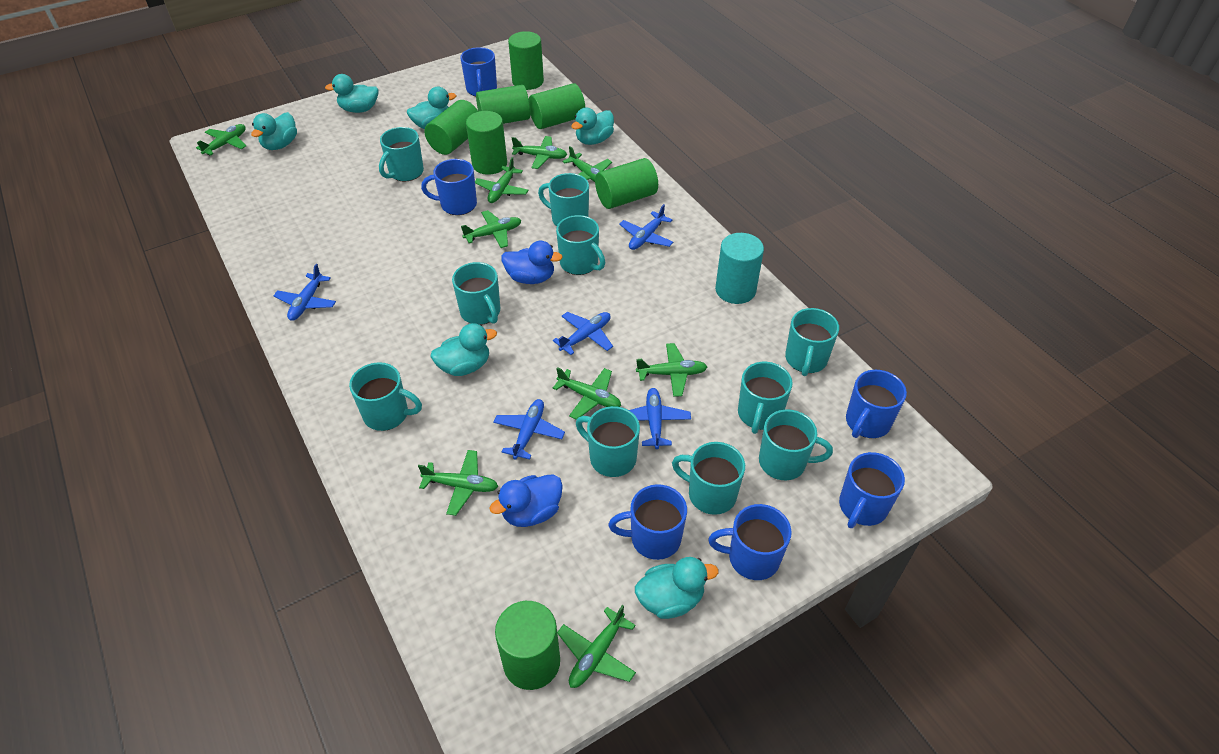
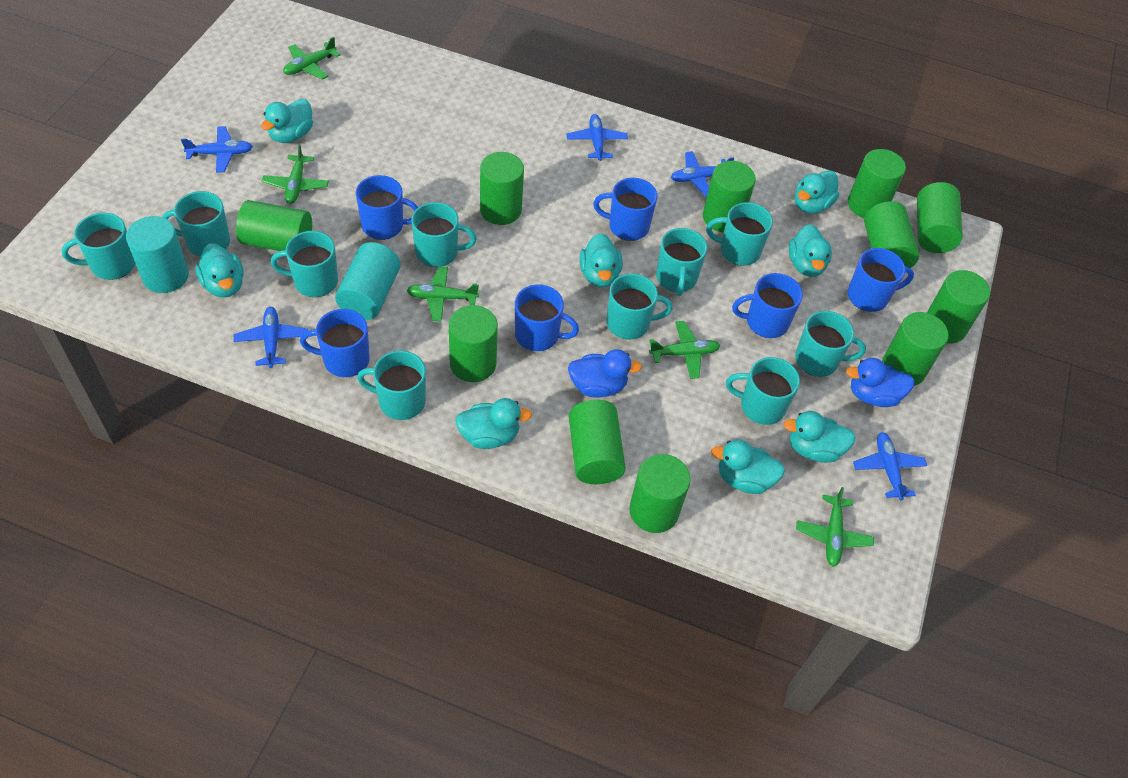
green cylinder: 7 -> 11
green plane: 9 -> 5
turquoise cylinder: 1 -> 2
turquoise duck: 6 -> 8

